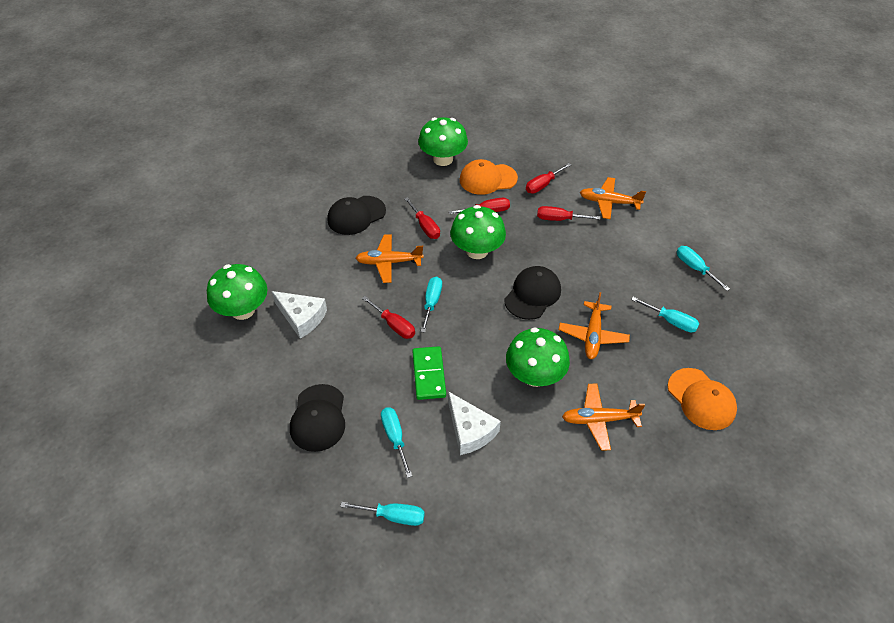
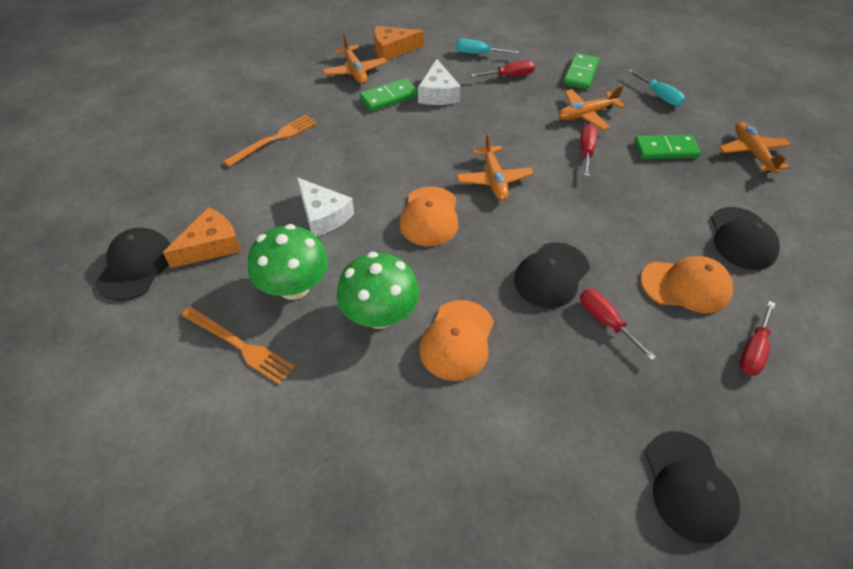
black cap: 3 -> 4
green domino: 1 -> 3
green mushroom: 4 -> 2
orange cap: 2 -> 3
orange cheese: 0 -> 2
orange fork: 0 -> 2
red screwdriver: 5 -> 4
turquoise screwdriver: 5 -> 2

